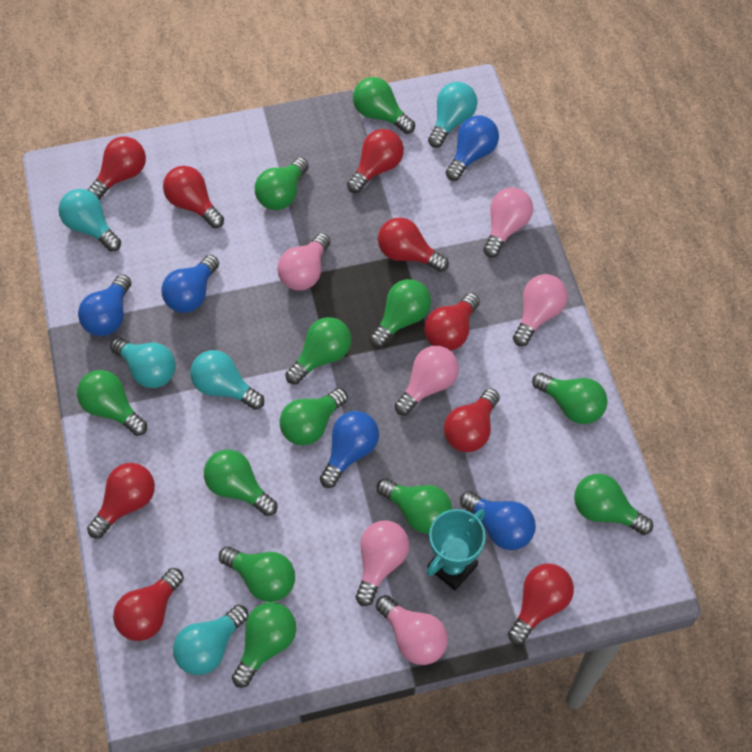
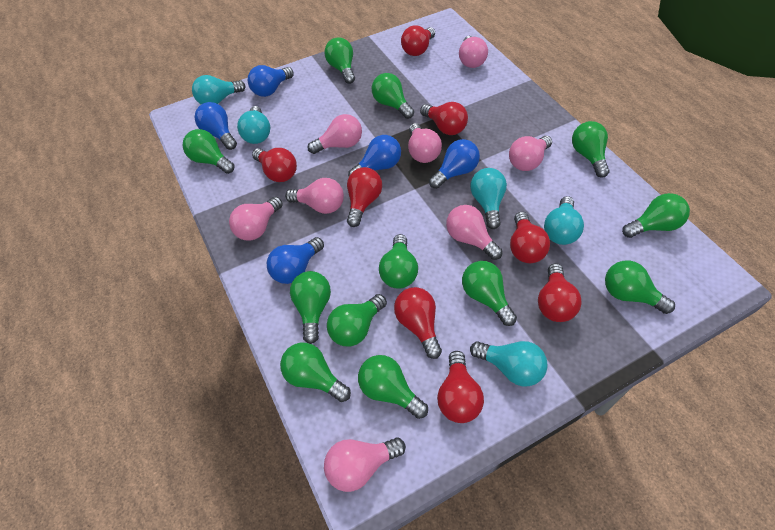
pink light bulb: 6 -> 8
red light bulb: 9 -> 8
turquoise trophy: 1 -> 0

